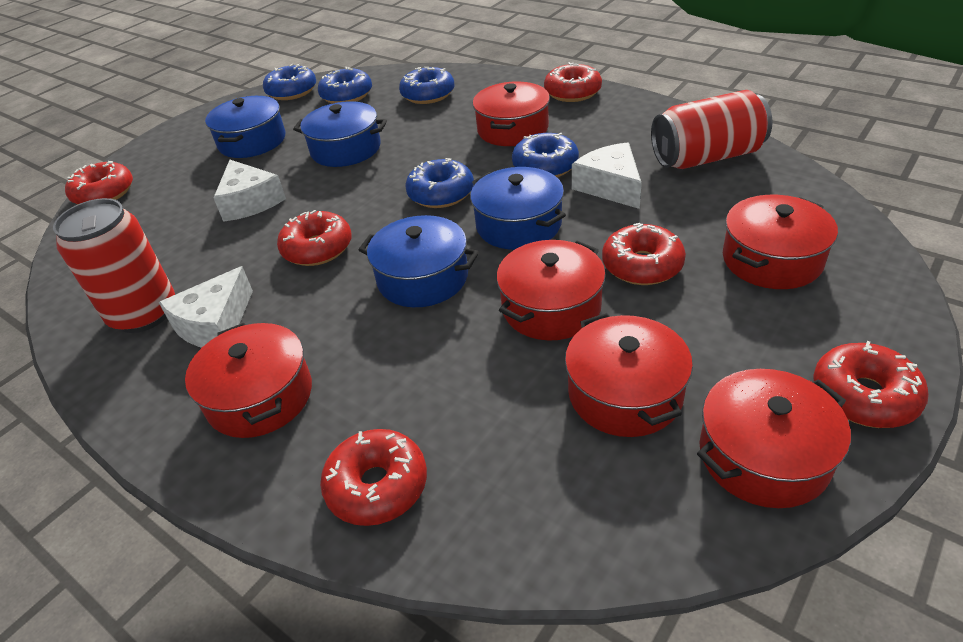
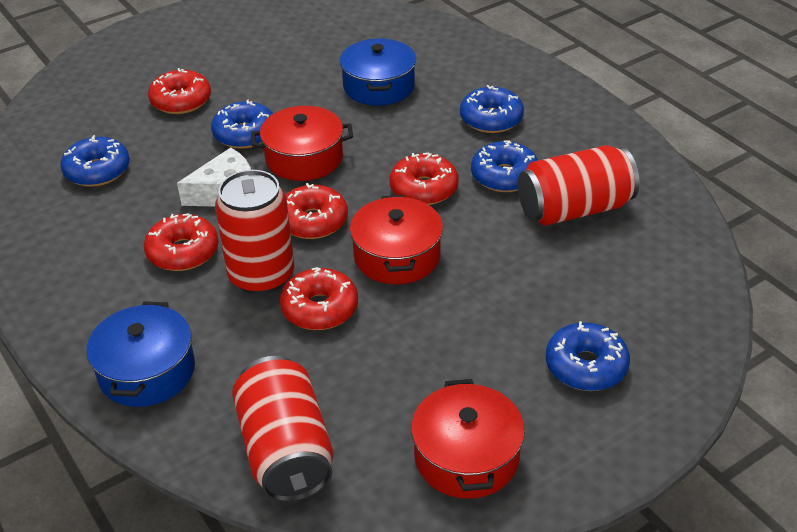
blue pot: 4 -> 2
red can: 2 -> 3
red donut: 6 -> 5
red pot: 6 -> 3
white cheese: 3 -> 1

